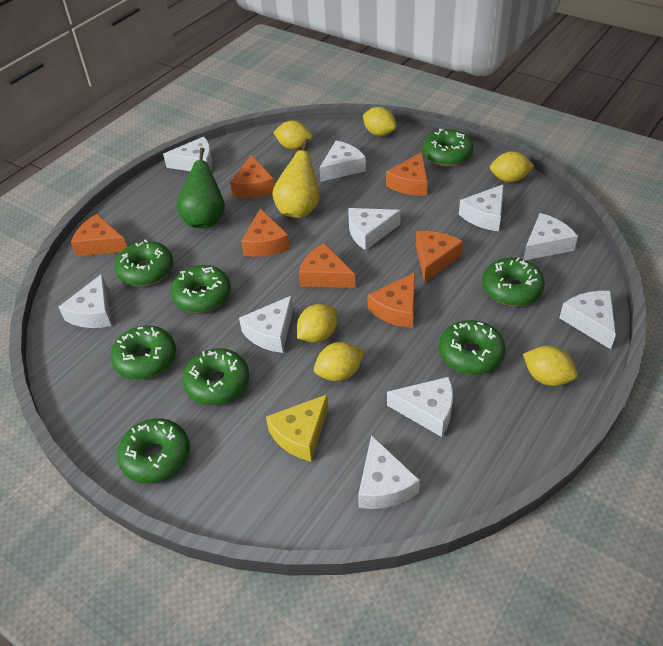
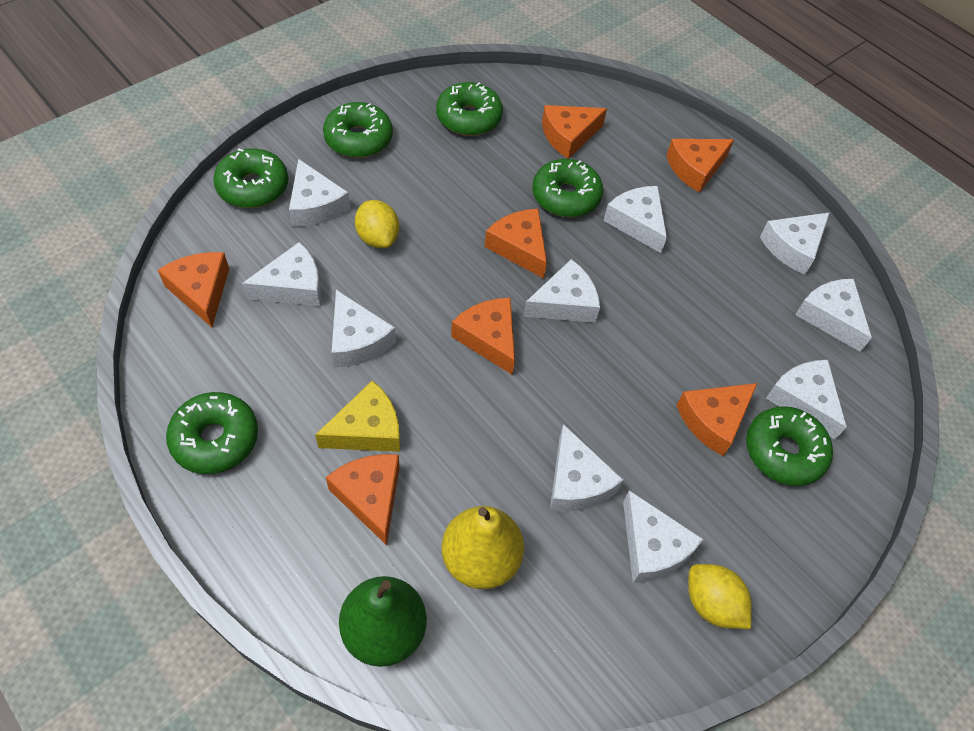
green donut: 8 -> 6
yellow lemon: 6 -> 2

